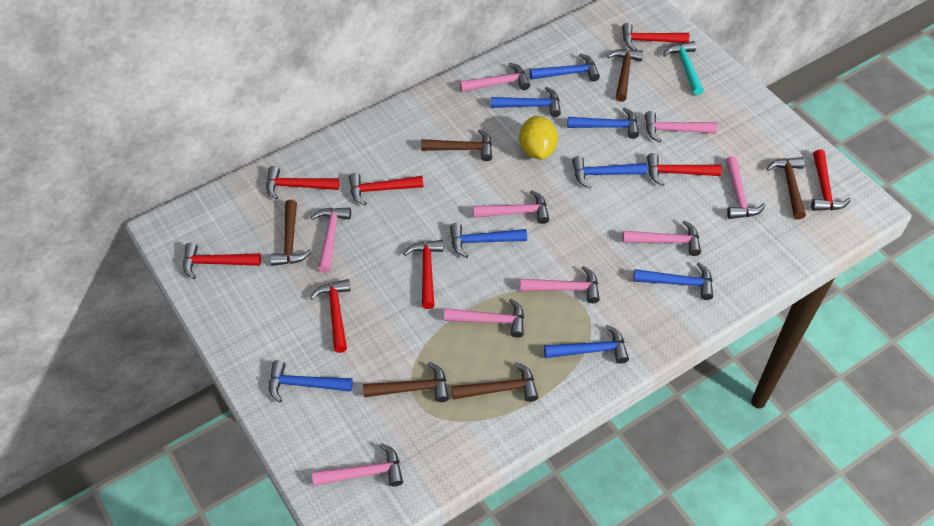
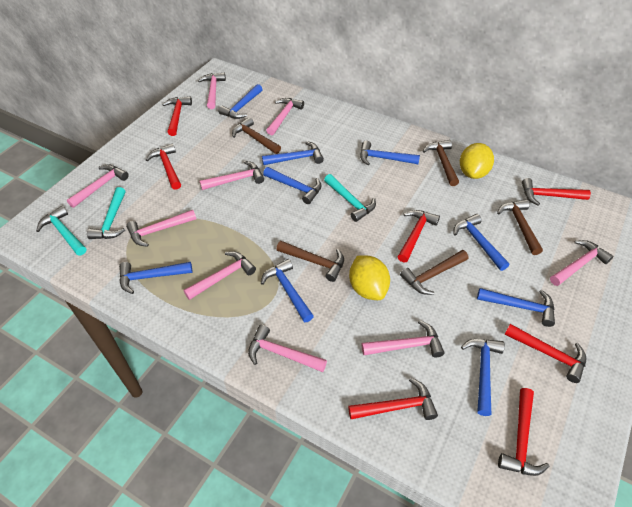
blue hammer: 8 -> 9
brown hammer: 6 -> 5
red hammer: 8 -> 7
turquoise hammer: 1 -> 3
yellow lemon: 1 -> 2

